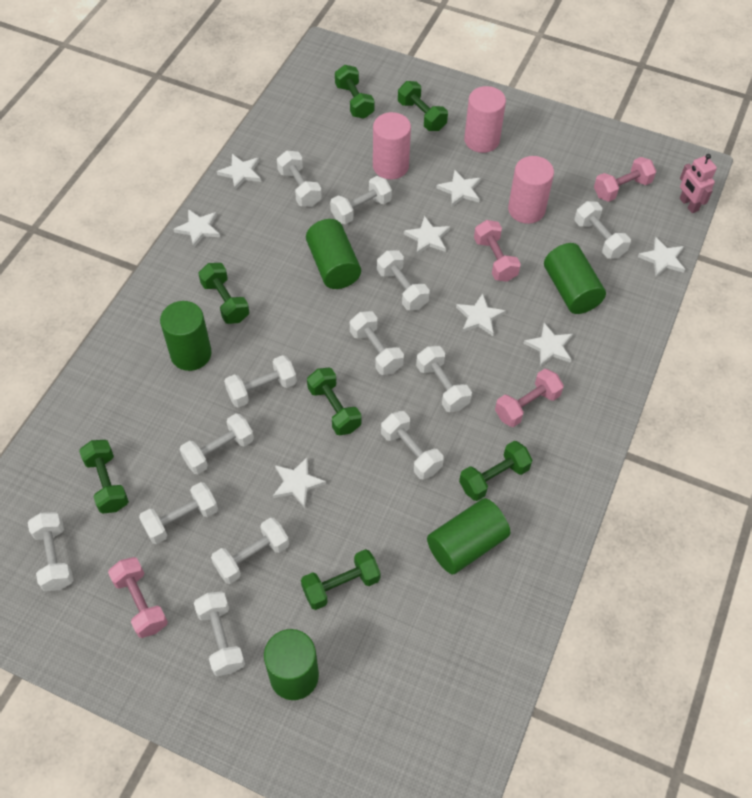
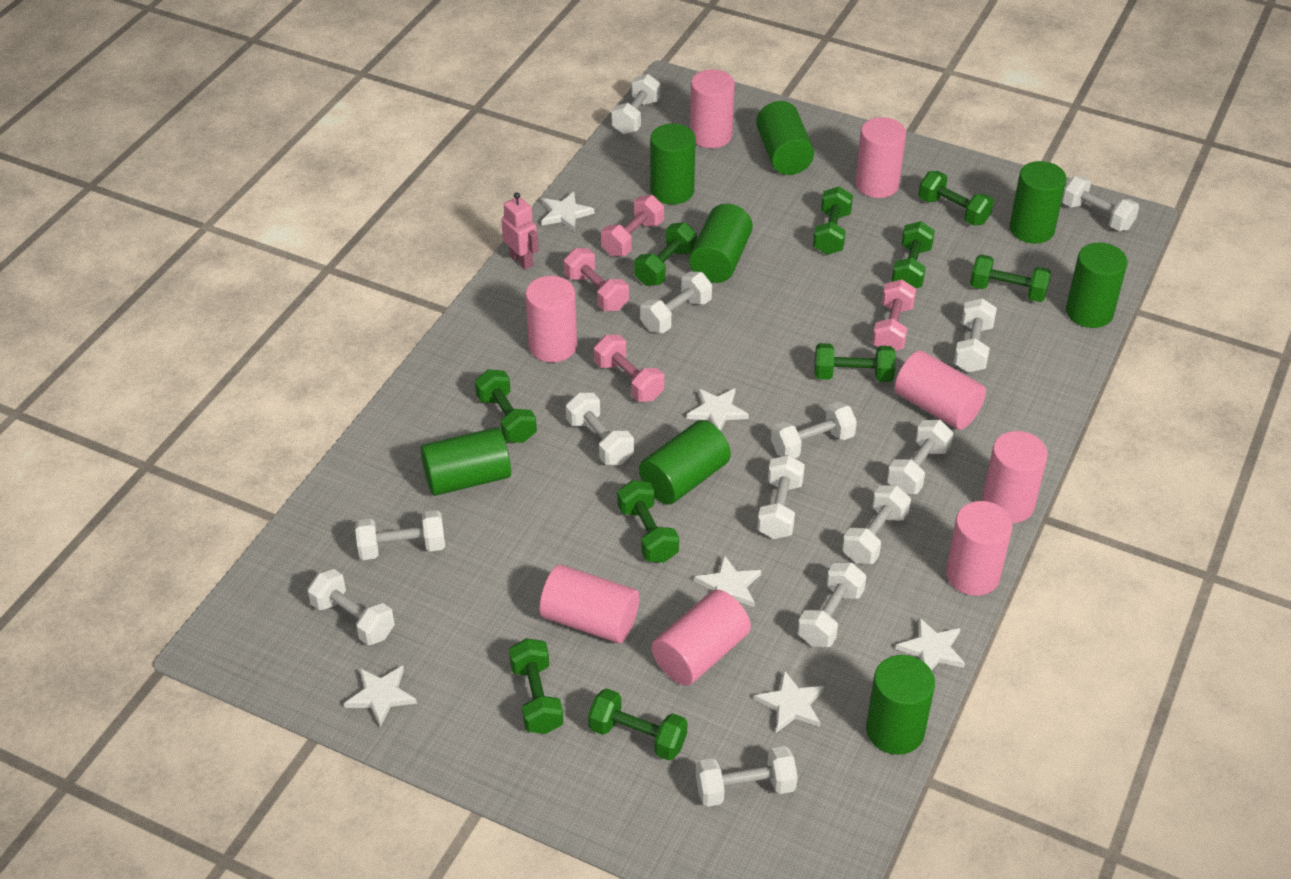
green cylinder: 5 -> 8
green dumbbell: 7 -> 10
pink cylinder: 3 -> 8
white star: 8 -> 6

